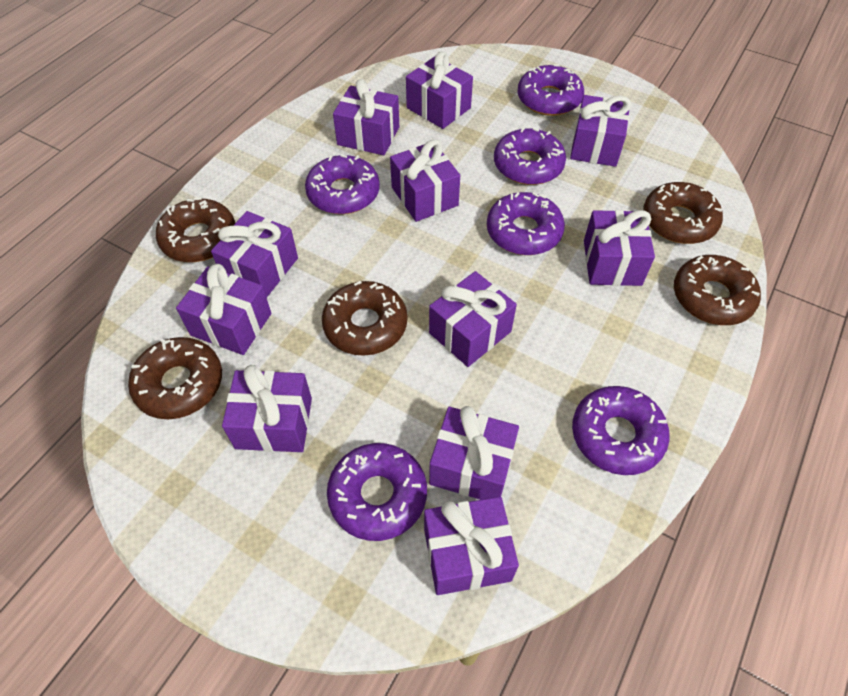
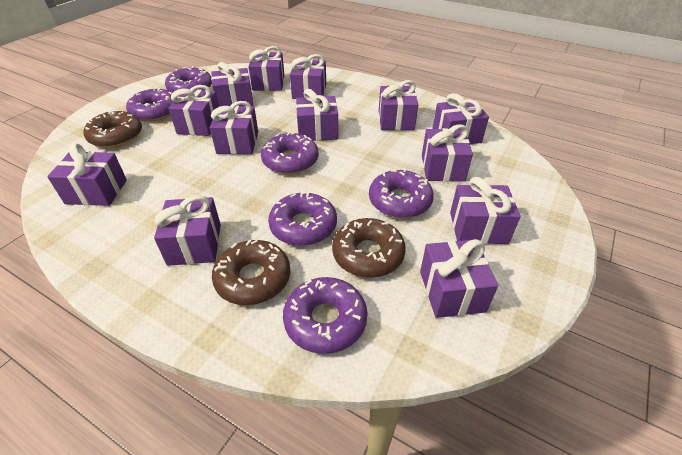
brown donut: 5 -> 3
purple gift: 11 -> 13

